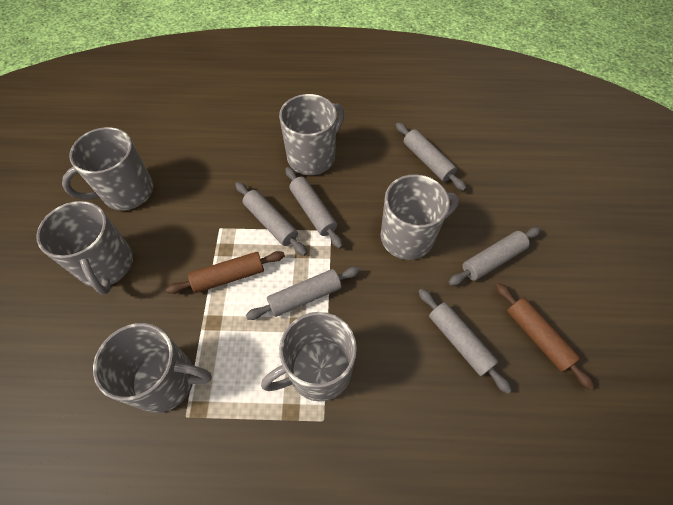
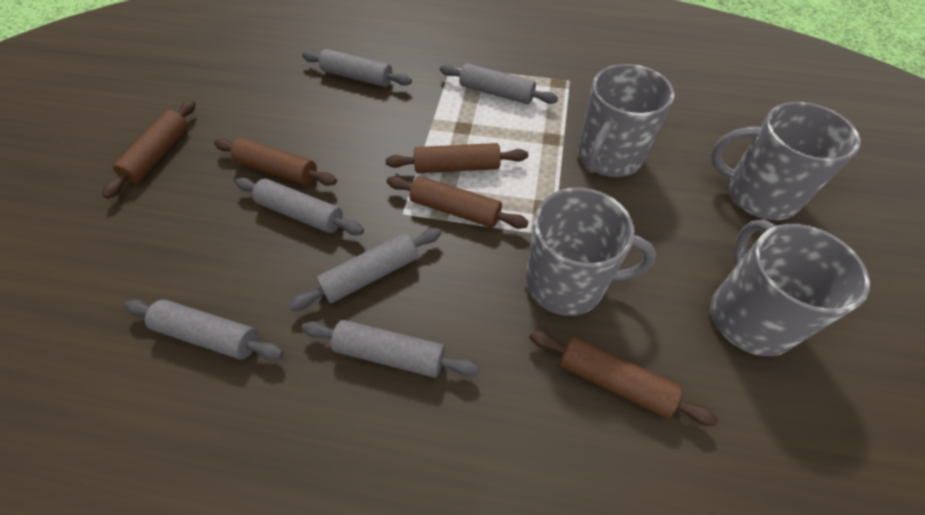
brown rolling pin: 2 -> 5
grey mug: 6 -> 4

